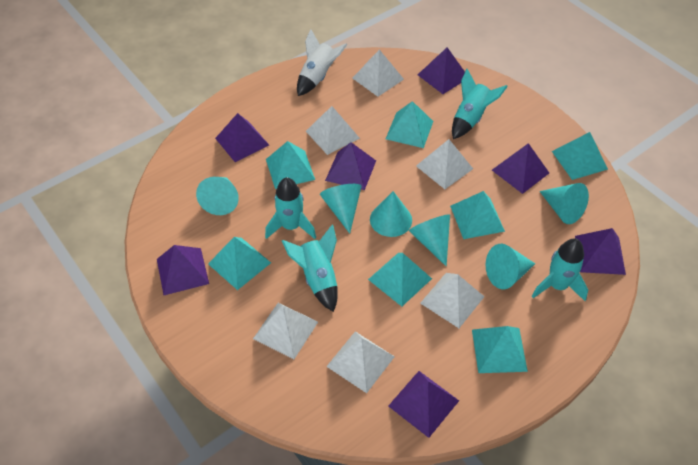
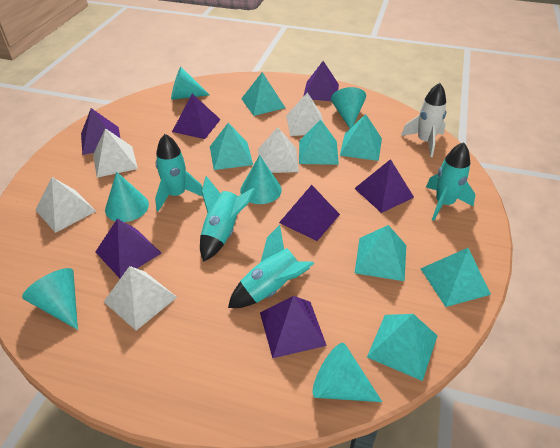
white pyramid: 6 -> 5

